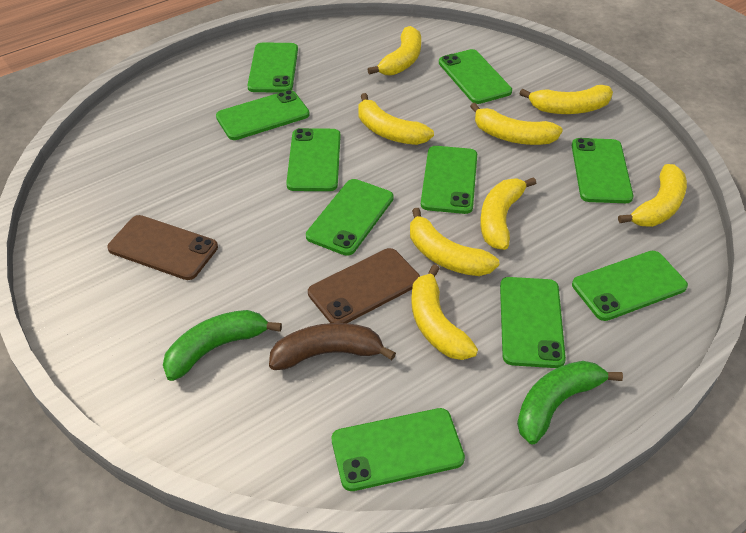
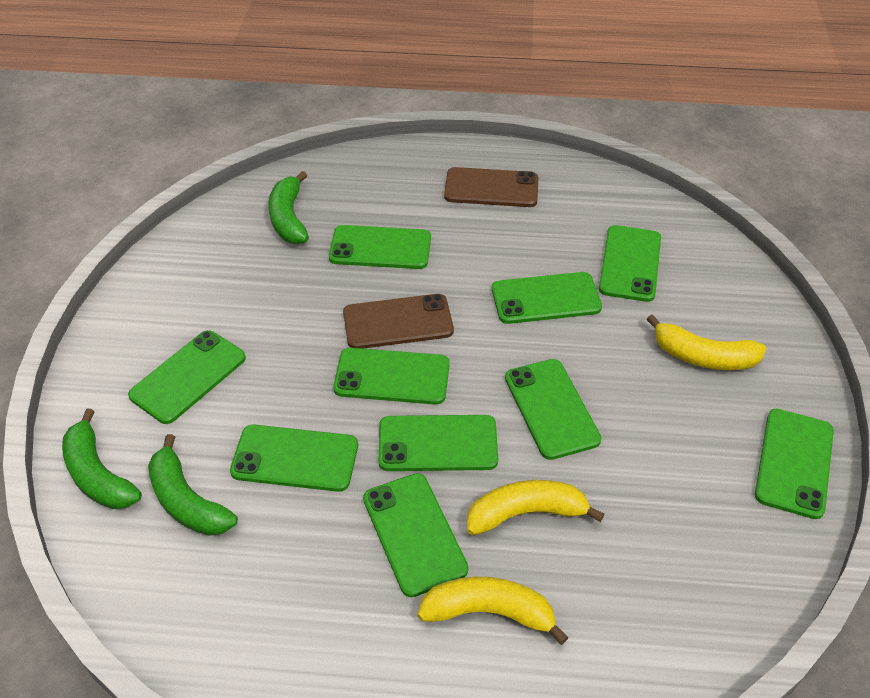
brown banana: 1 -> 0
green banana: 2 -> 3
yellow banana: 8 -> 3

